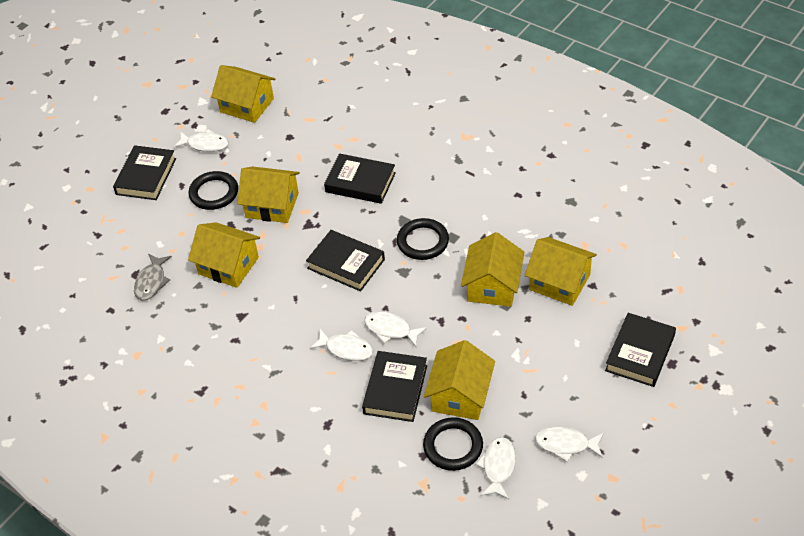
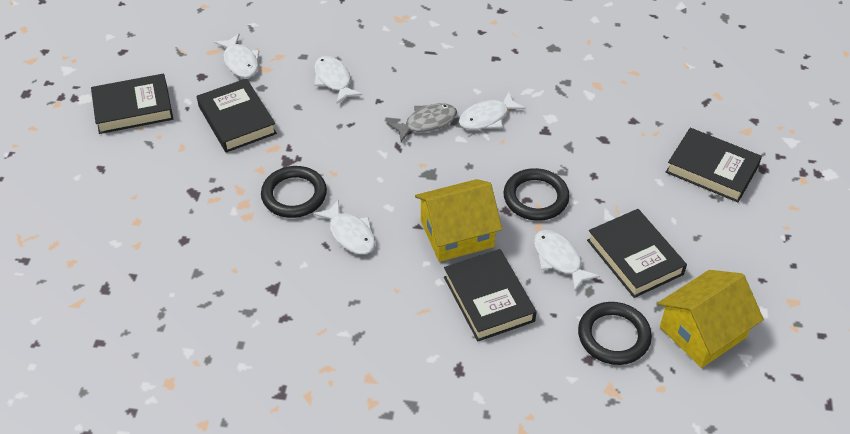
yellow house: 6 -> 2

